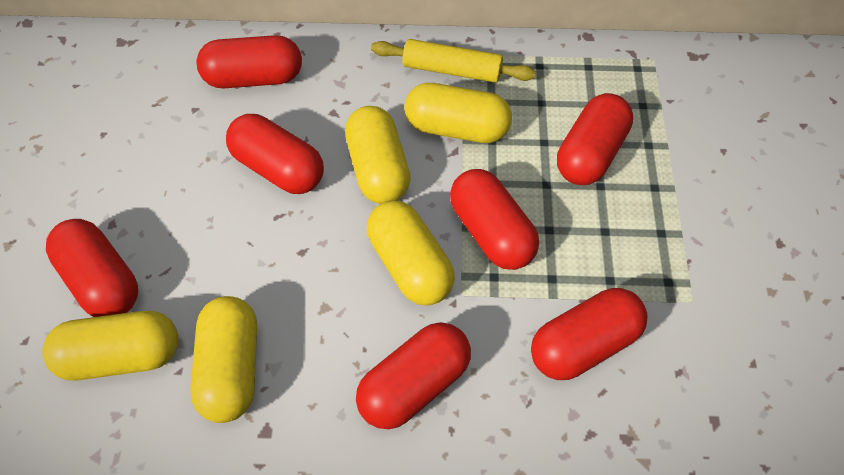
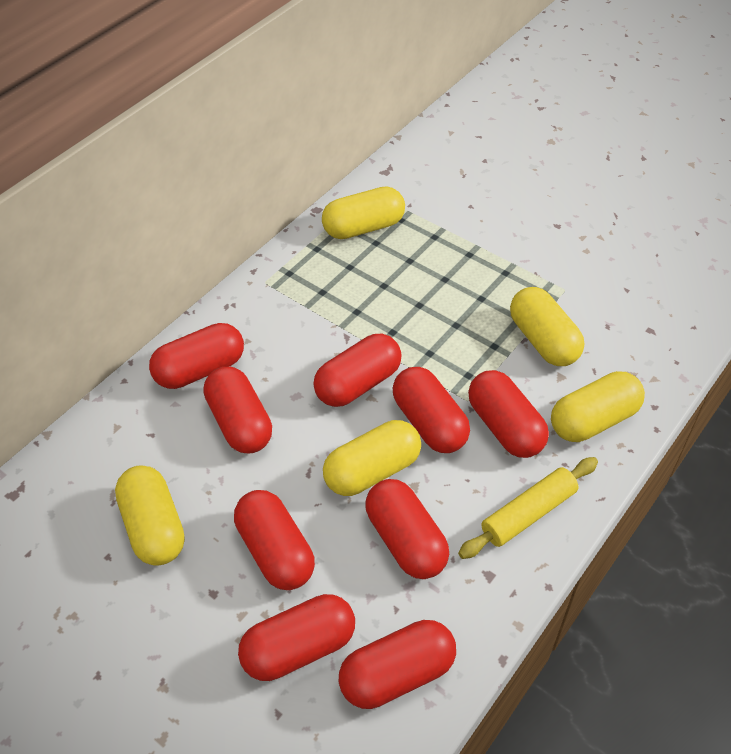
red capsule: 7 -> 9

